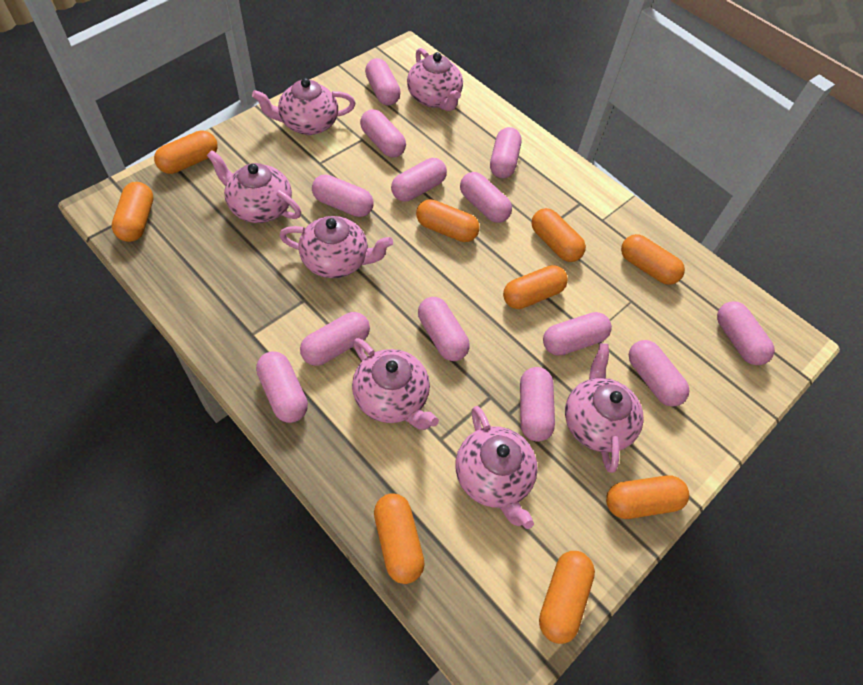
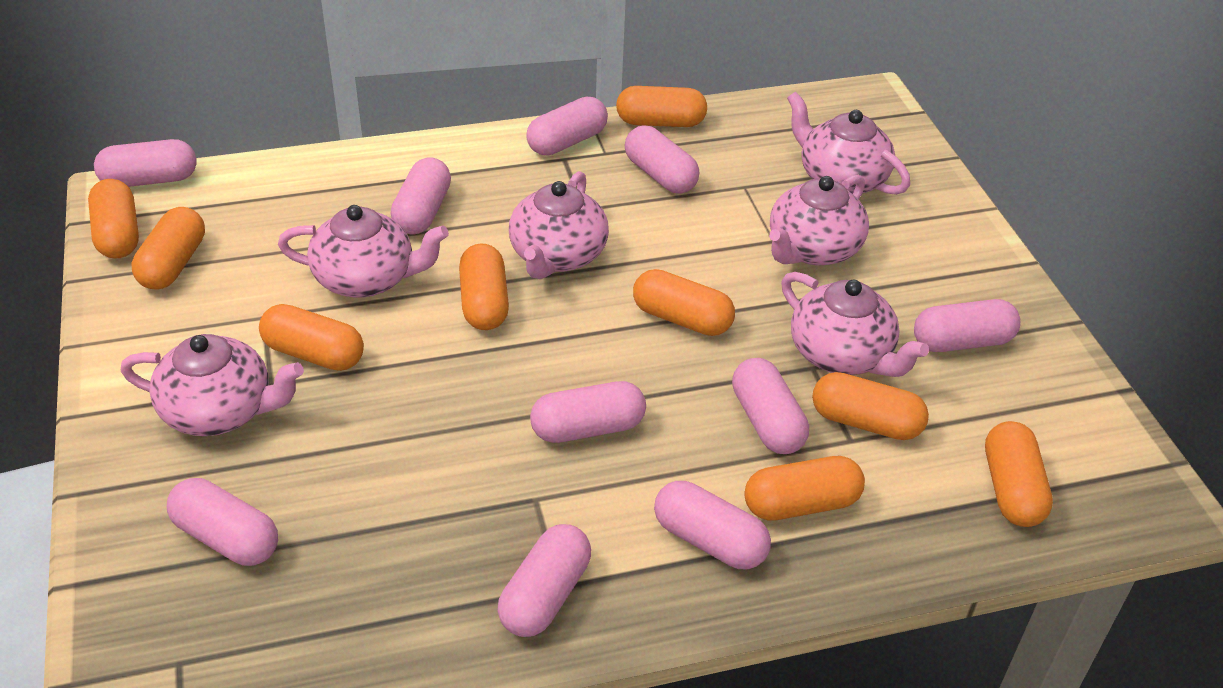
pink capsule: 13 -> 10
pink teapot: 7 -> 6

